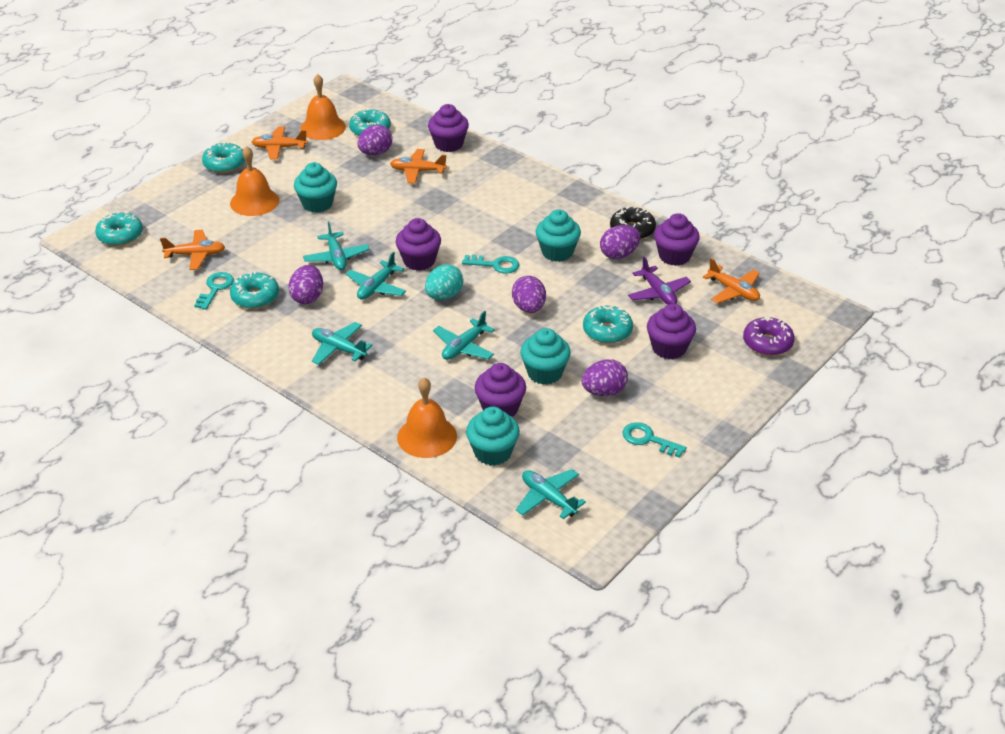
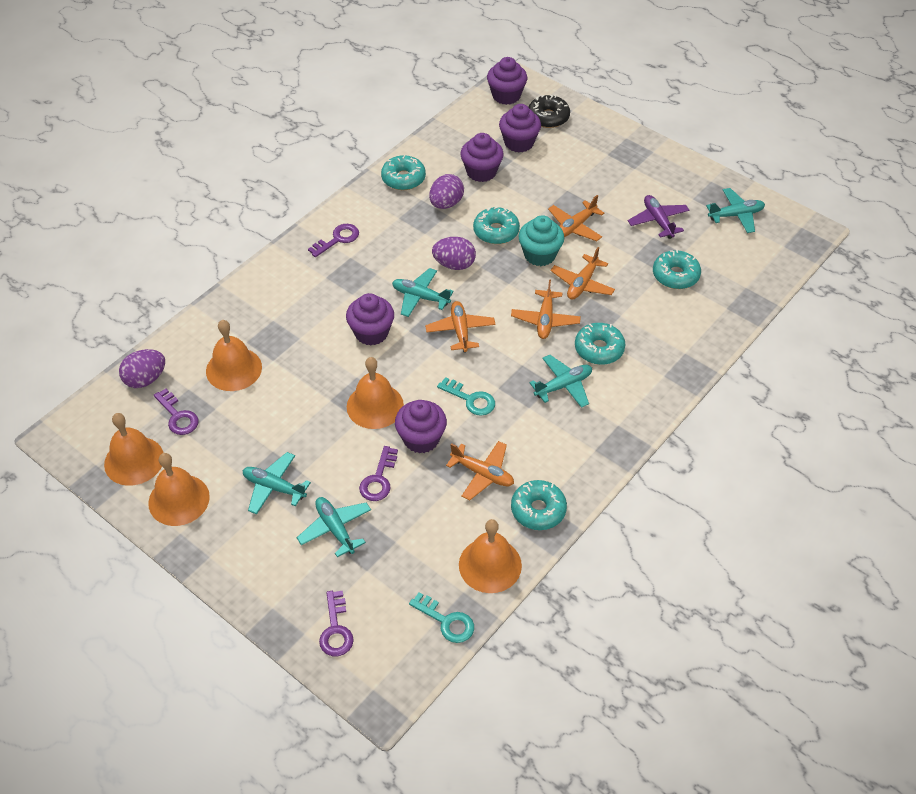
orange bell: 3 -> 5
orange plane: 4 -> 5
purple donut: 1 -> 0
purple egg: 5 -> 3
purple key: 0 -> 4
turquoise cupcake: 4 -> 1
turquoise egg: 1 -> 0
turquoise key: 3 -> 2

